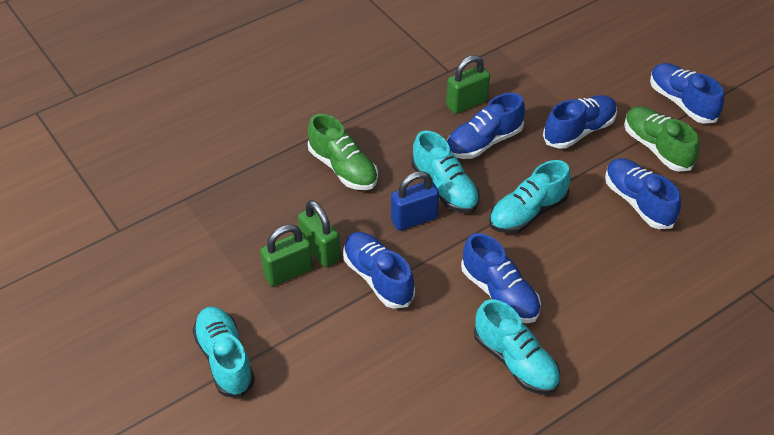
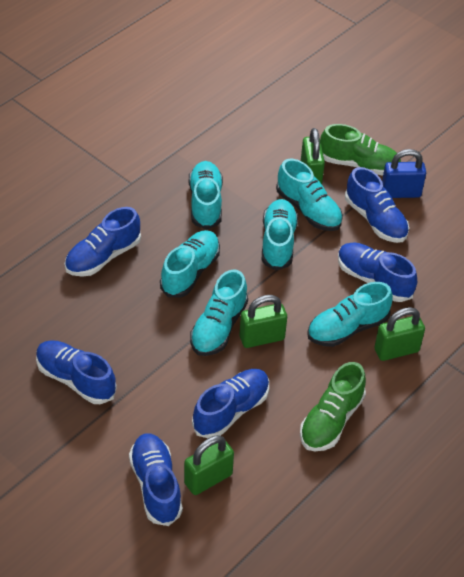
green padlock: 3 -> 4
turquoise shoe: 4 -> 6

